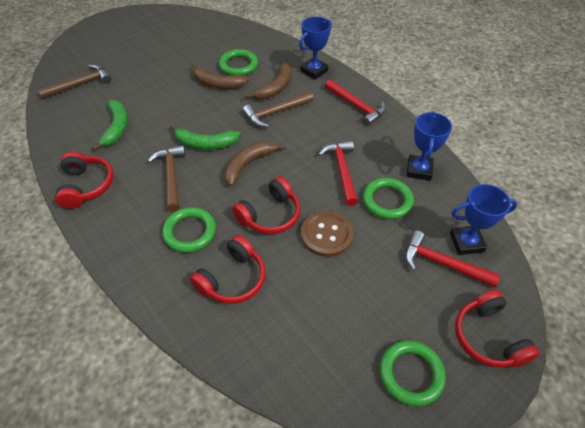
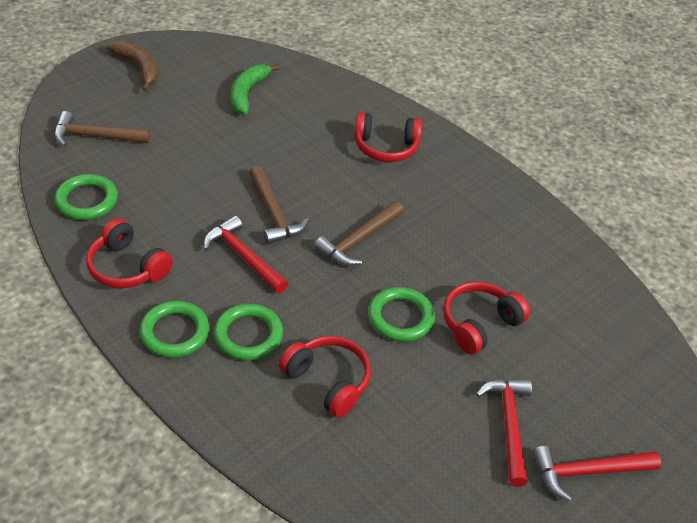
blue trophy: 3 -> 0
brown banana: 3 -> 1
brown button: 1 -> 0
green banana: 2 -> 1

